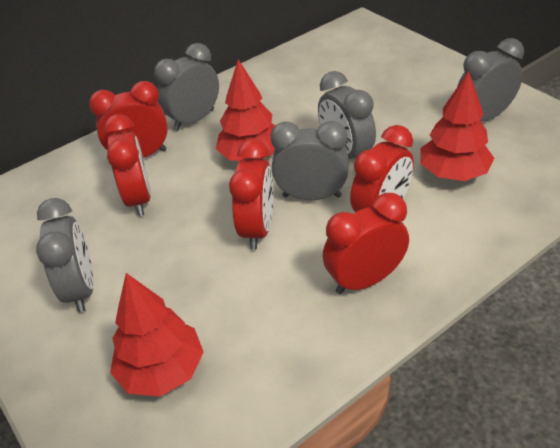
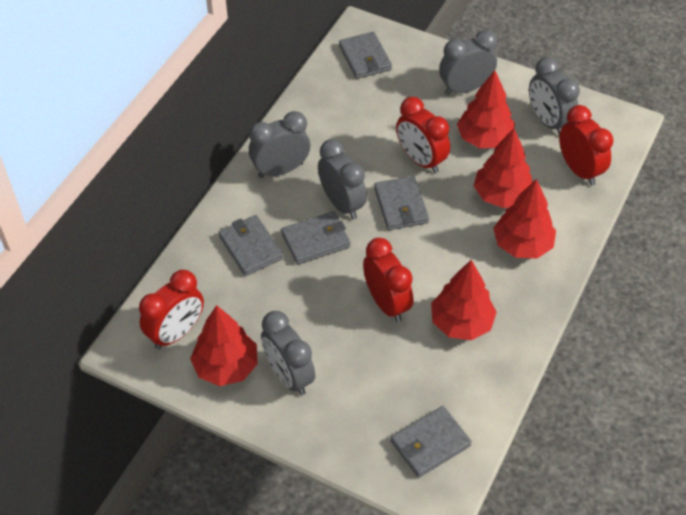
grey wallet: 0 -> 5
red clock: 5 -> 4
red tree: 3 -> 5

